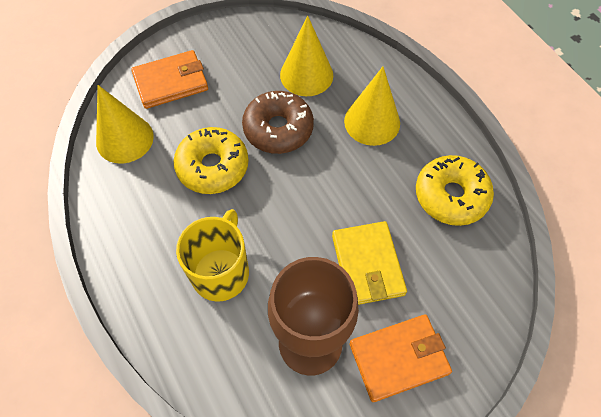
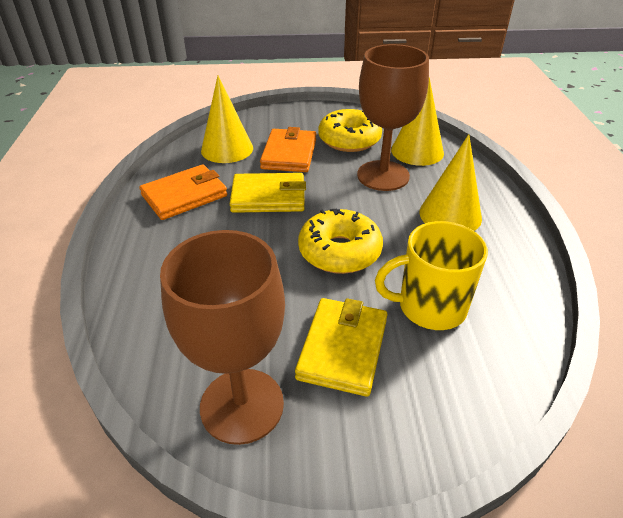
brown donut: 1 -> 0
brown goblet: 1 -> 2
yellow wallet: 1 -> 2

